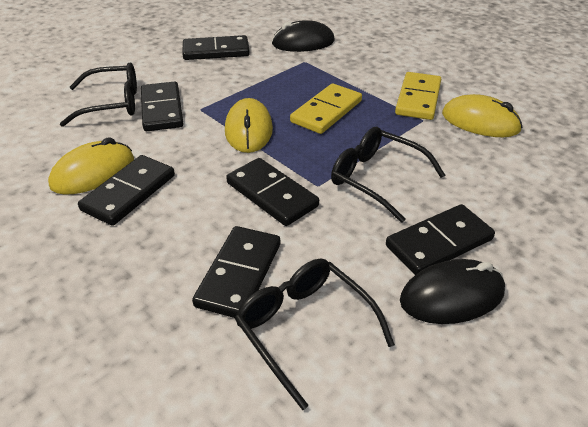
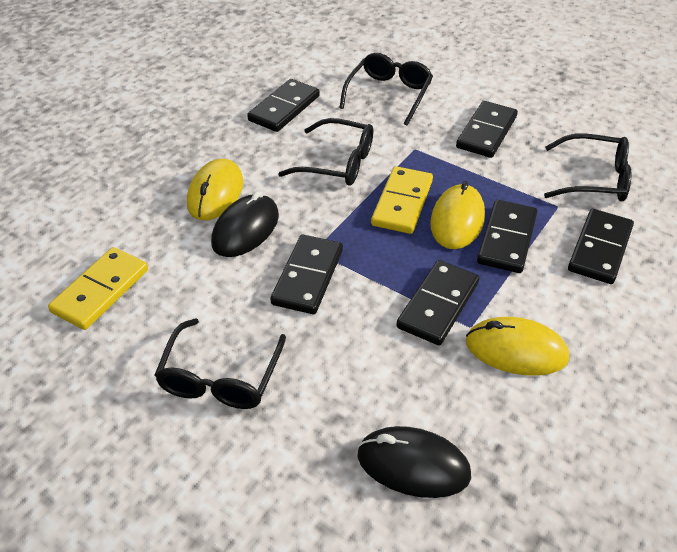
black glasses: 3 -> 4

